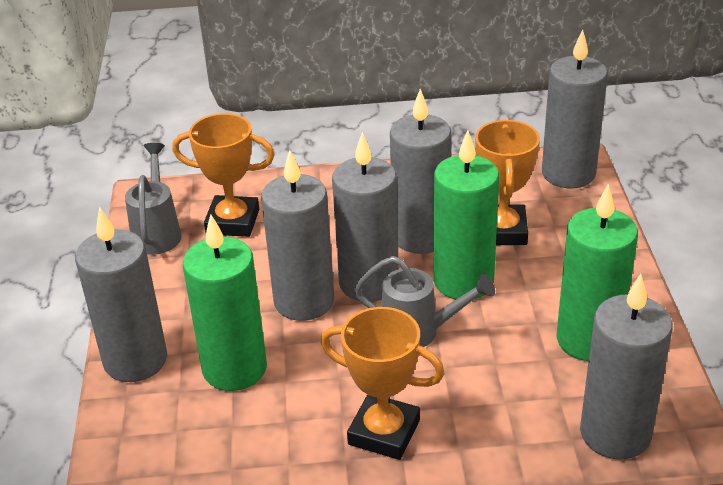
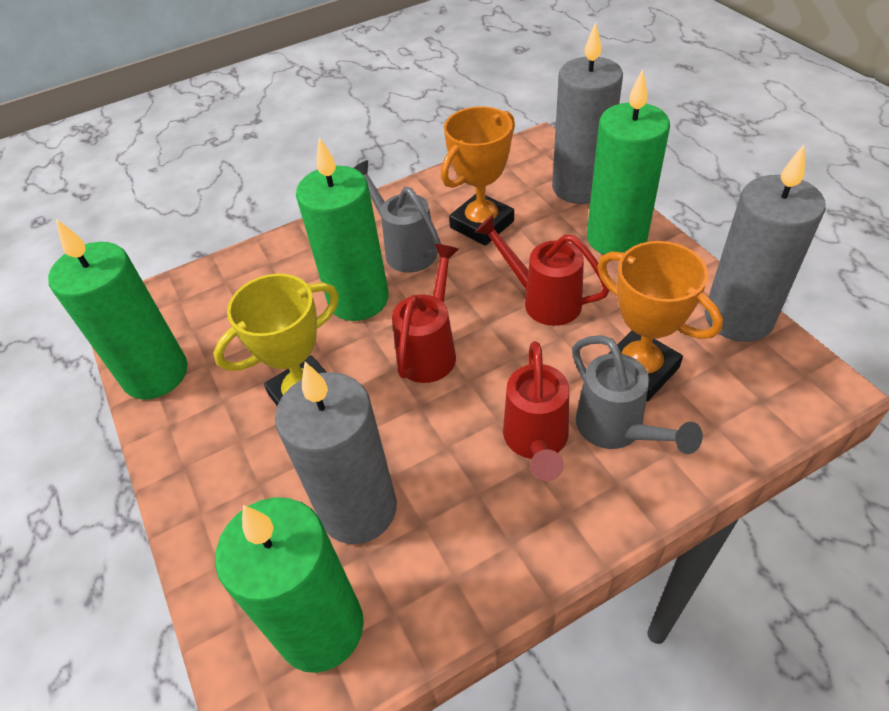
green candle: 3 -> 4
grey candle: 6 -> 3
orange trophy: 3 -> 2
red watering can: 0 -> 3
yellow trophy: 0 -> 1

